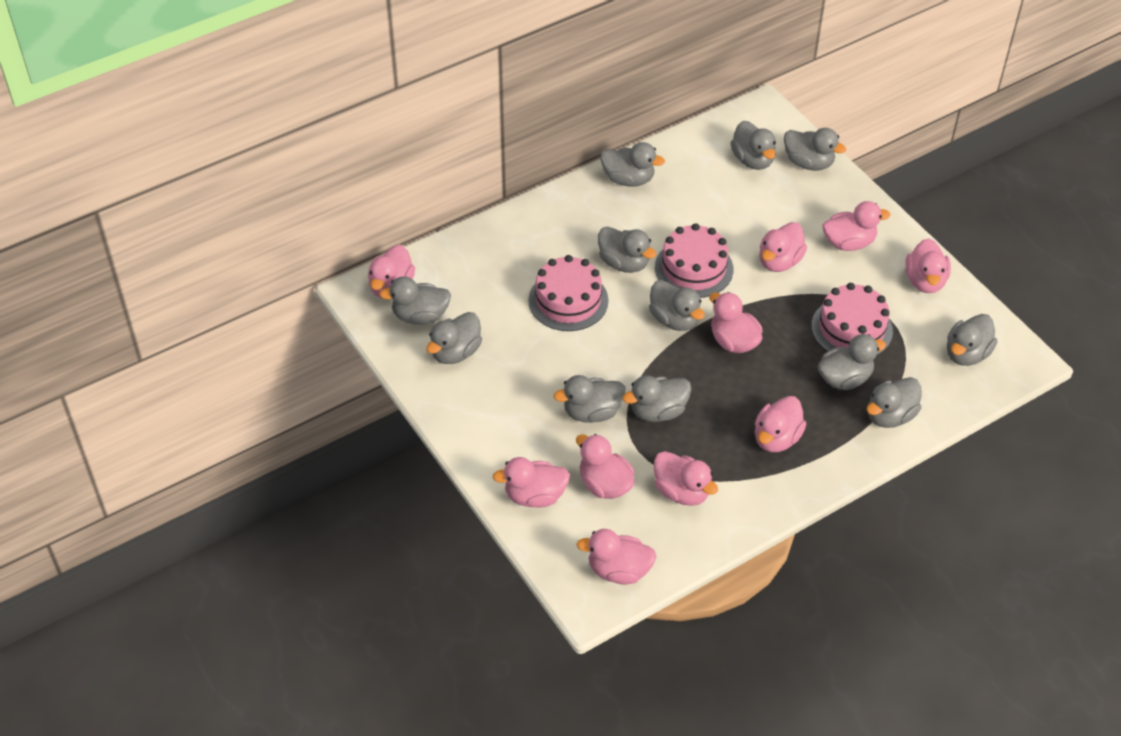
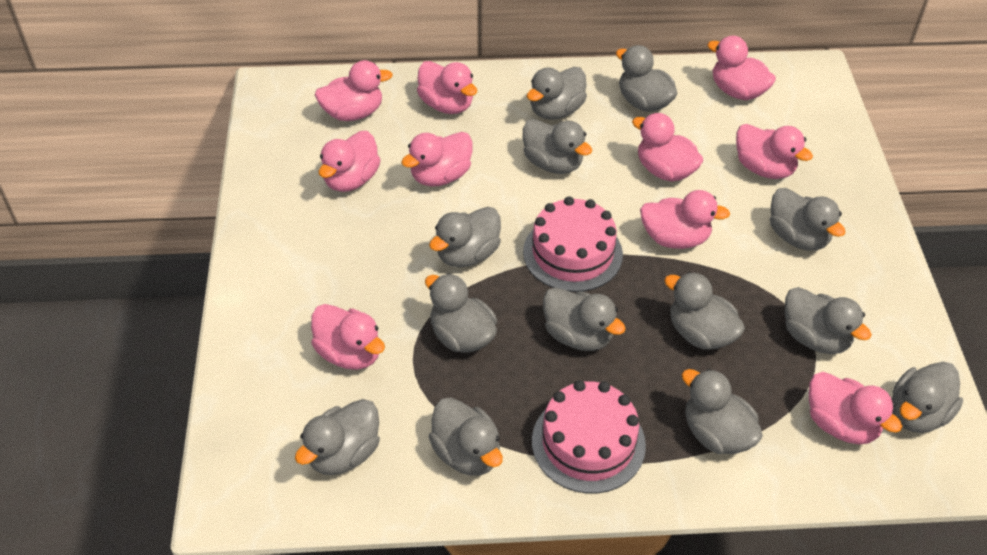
grey duck: 12 -> 13
pink cake: 3 -> 2

